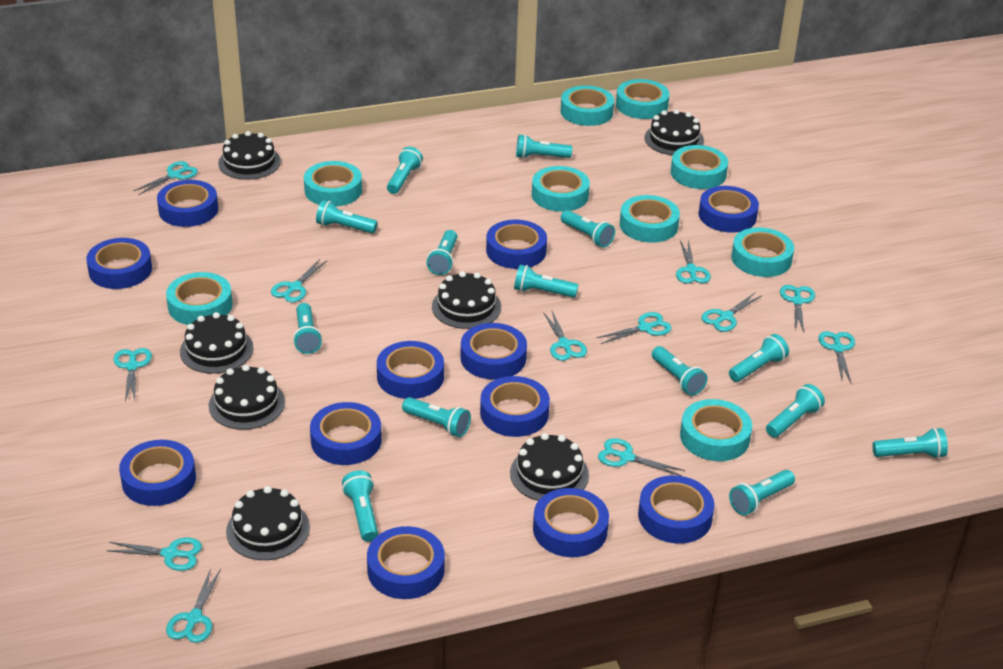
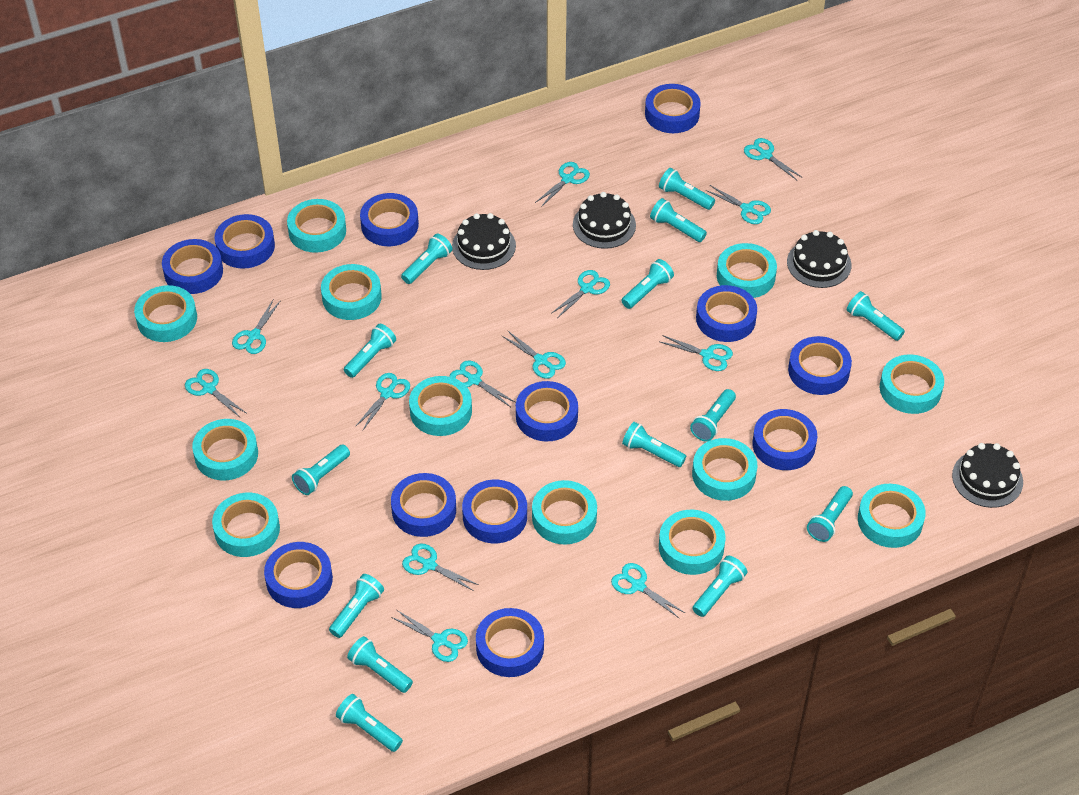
black cake: 7 -> 4
turquoise scissors: 12 -> 13
turquoise tape: 9 -> 12

